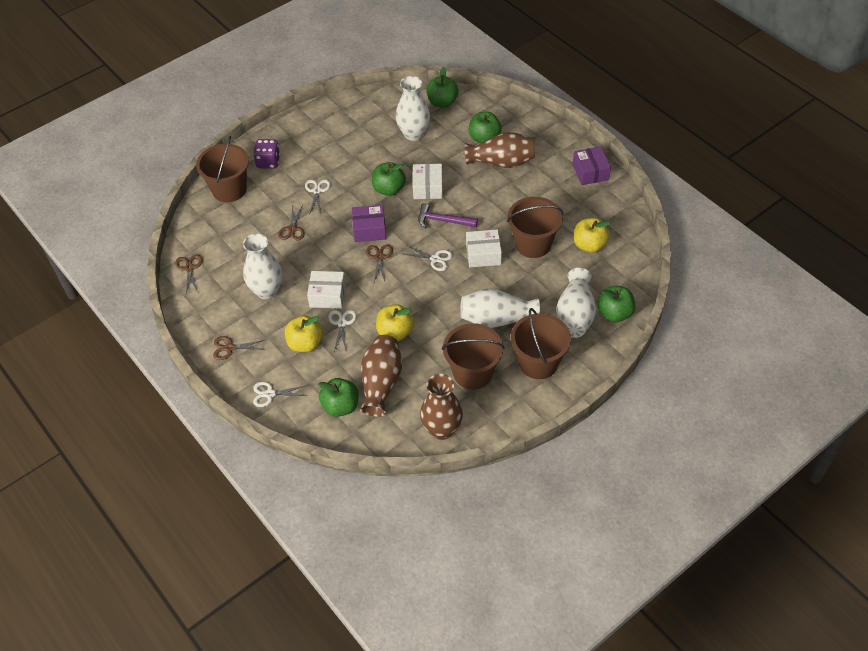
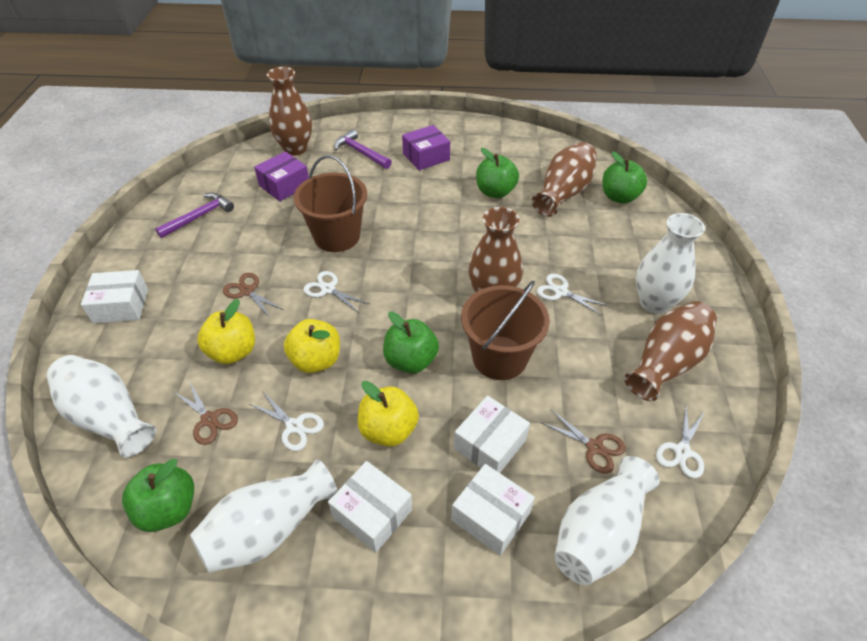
brown bucket: 4 -> 2
brown scissors: 4 -> 3
brown vase: 3 -> 4
green apple: 5 -> 4
purple dice: 1 -> 0
purple hammer: 1 -> 2
white box: 3 -> 4

